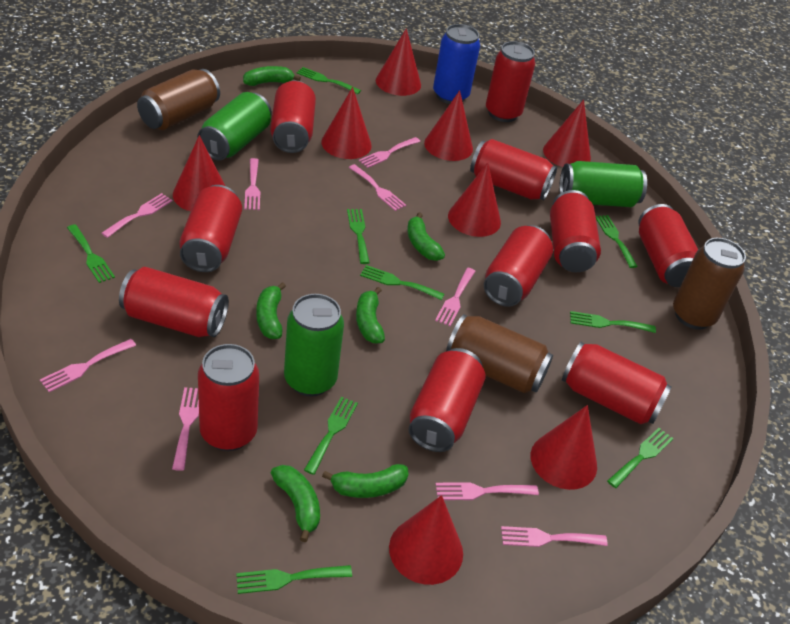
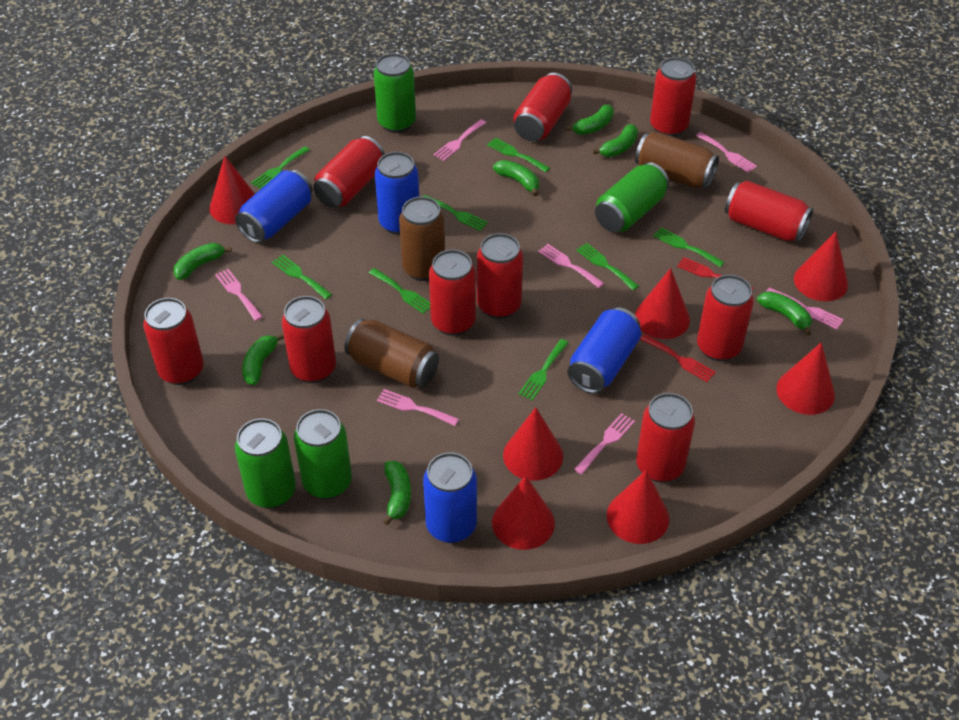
blue can: 1 -> 4
green banana: 6 -> 7
green can: 3 -> 4
green fork: 9 -> 8
pink fork: 9 -> 7
red can: 11 -> 10
red cone: 8 -> 7
red fork: 0 -> 2

